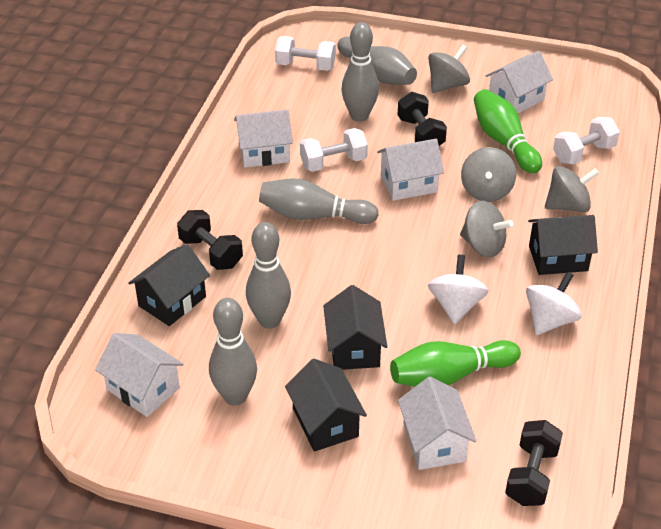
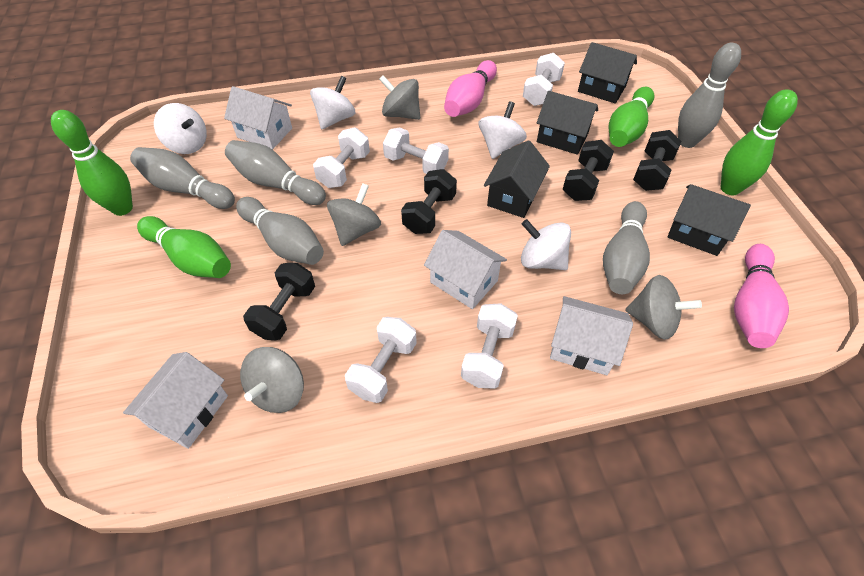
black dumbbell: 3 -> 4
green bowling pin: 2 -> 4
pink bowling pin: 0 -> 2
white dumbbell: 3 -> 5
white house: 5 -> 4
white spinning top: 2 -> 4

